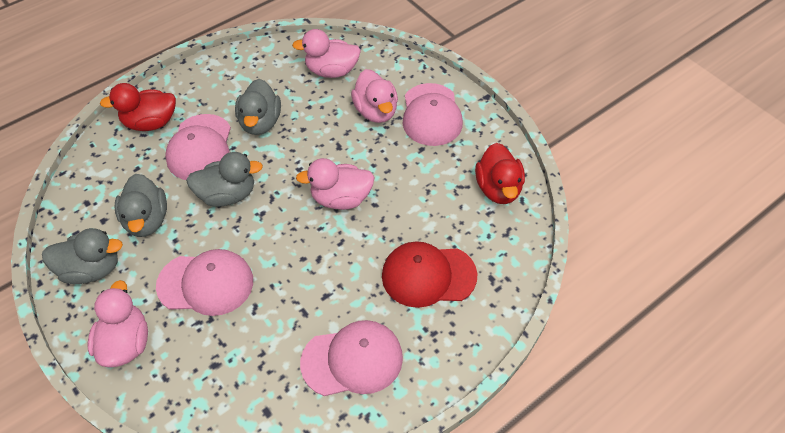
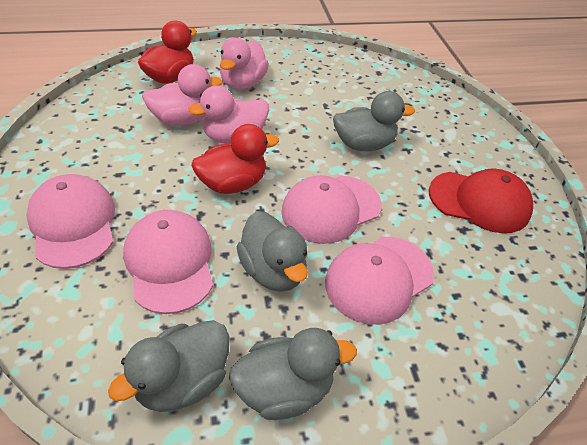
pink duck: 4 -> 3

